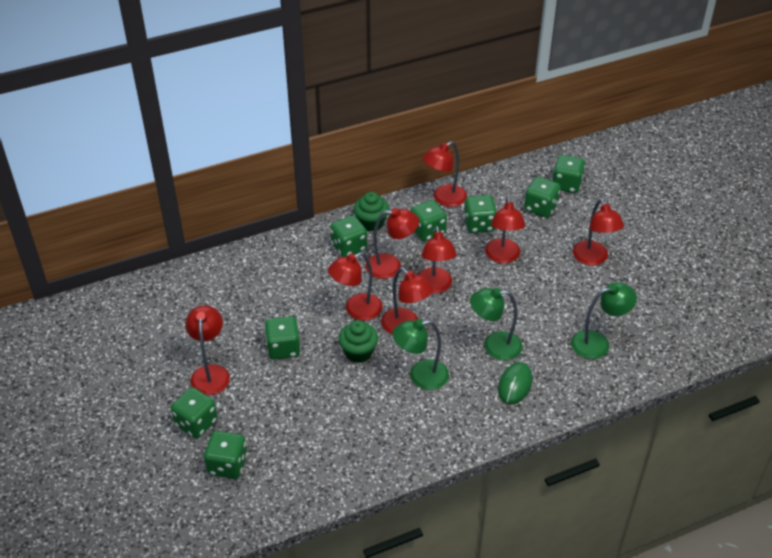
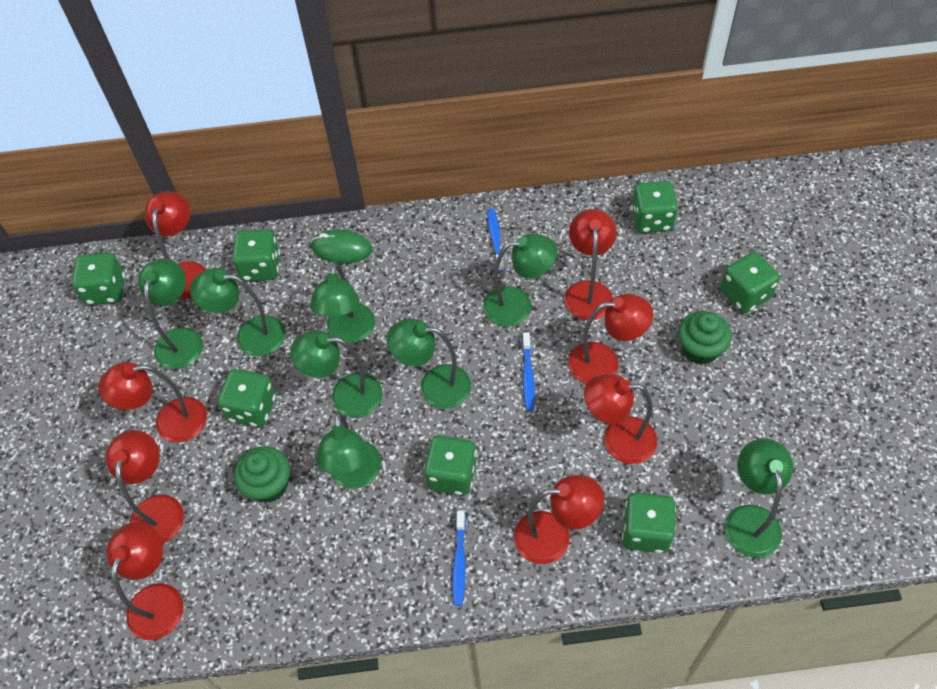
blue toothbrush: 0 -> 3
green dice: 8 -> 7
green lamp: 3 -> 8

